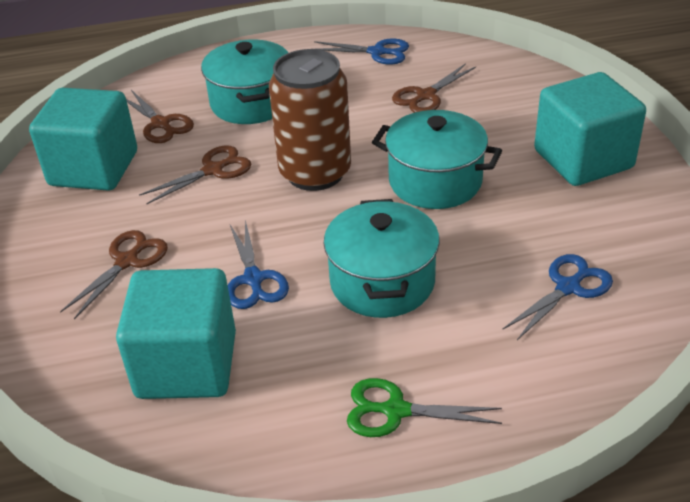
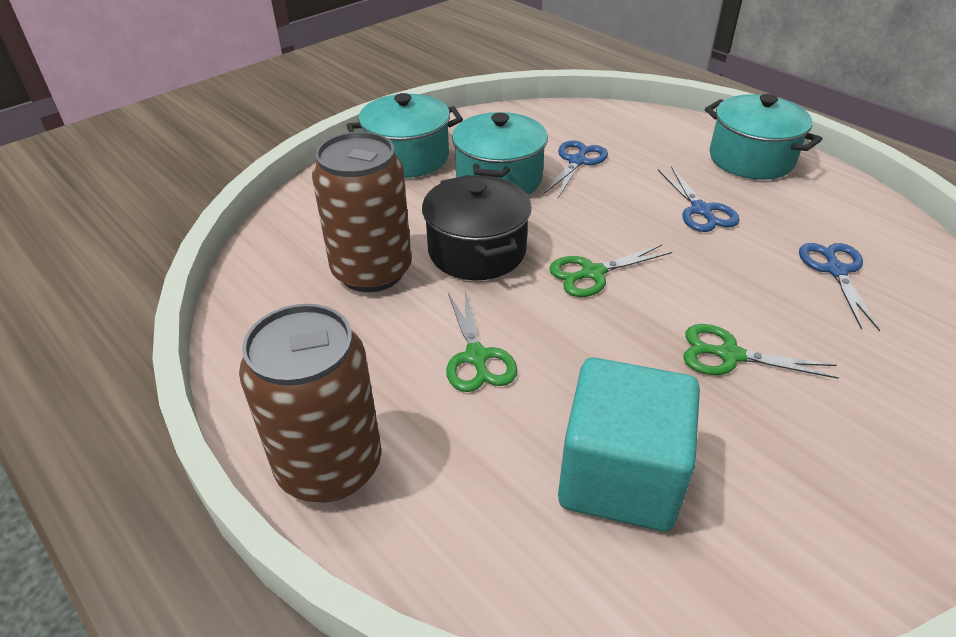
black pot: 0 -> 1
brown can: 1 -> 2
brown scissors: 4 -> 0
green scissors: 1 -> 3
turquoise cube: 3 -> 1

